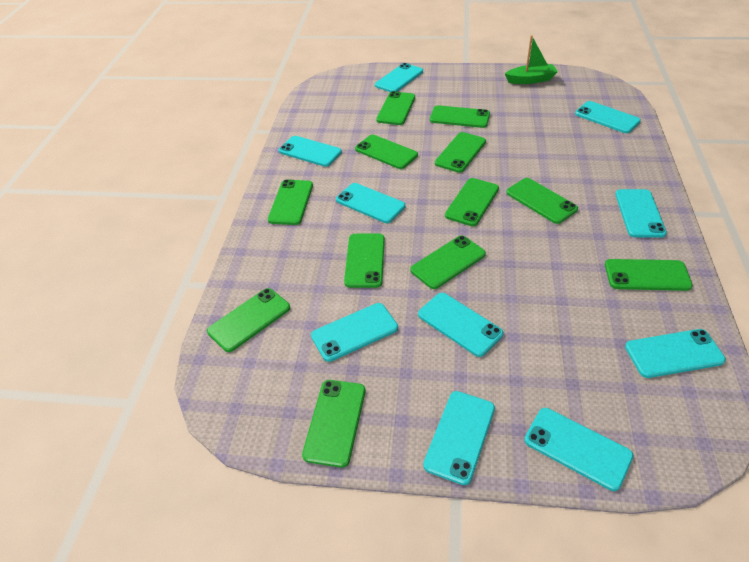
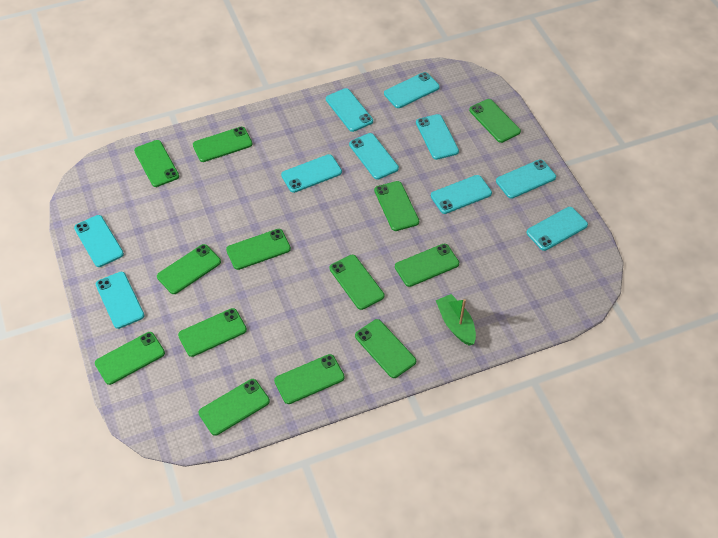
green phone: 12 -> 13

